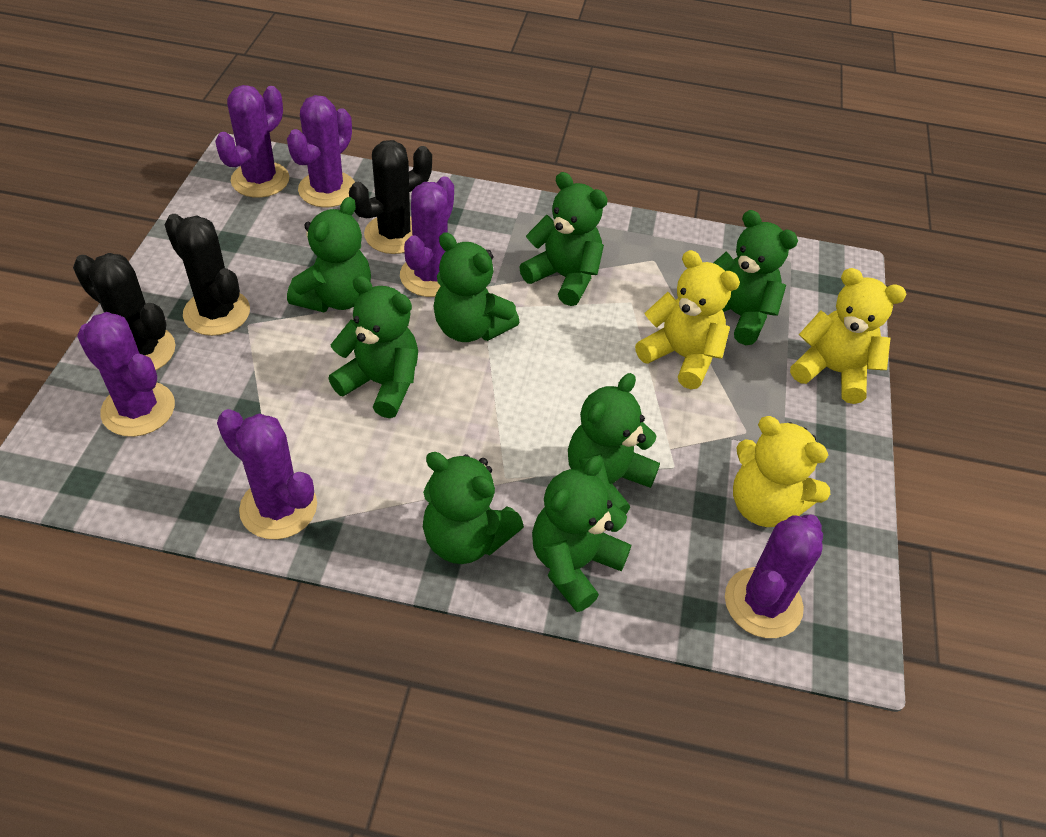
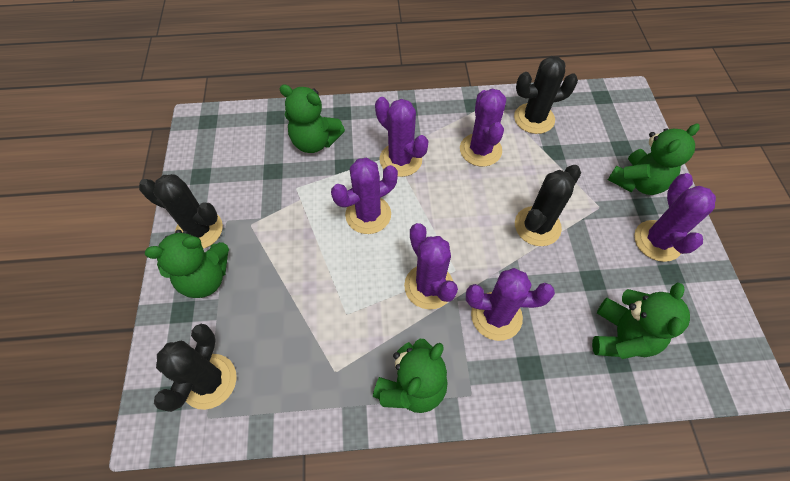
black cactus: 3 -> 4
green teddy bear: 8 -> 5
yellow teddy bear: 3 -> 0

